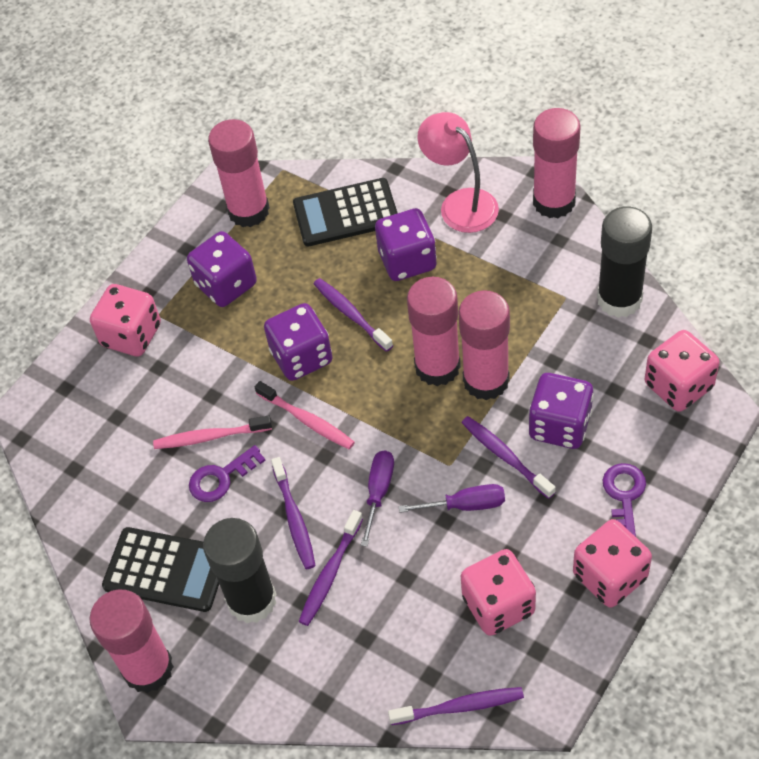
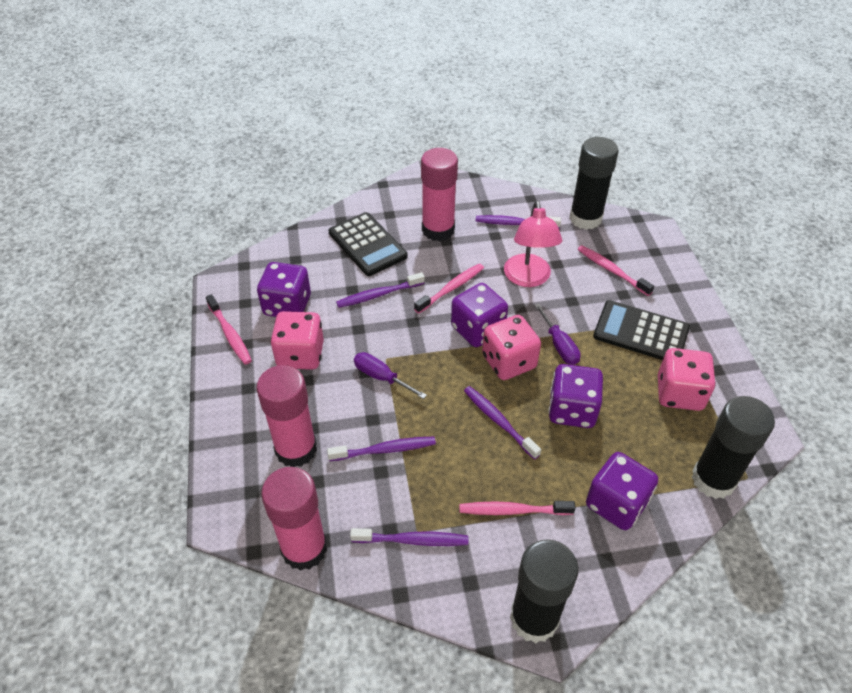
black glue stick: 2 -> 3
pink dice: 4 -> 3
pink glue stick: 5 -> 3
pink toothbrush: 2 -> 4
purple key: 2 -> 0

